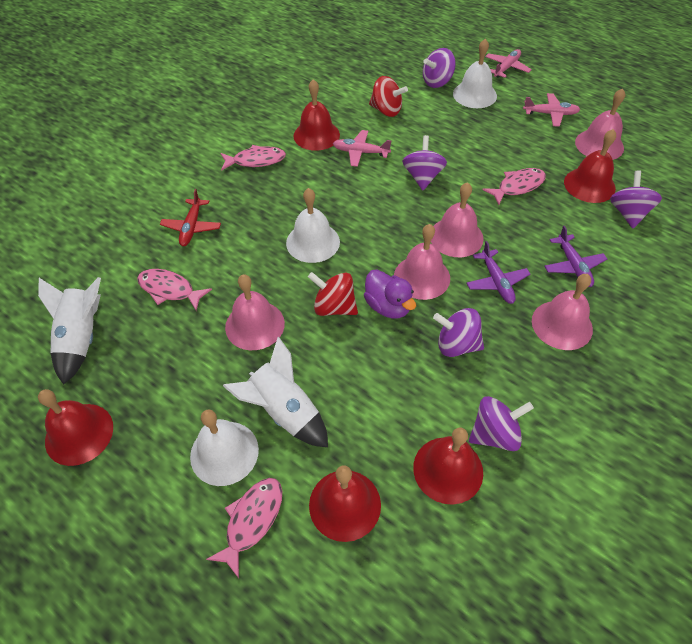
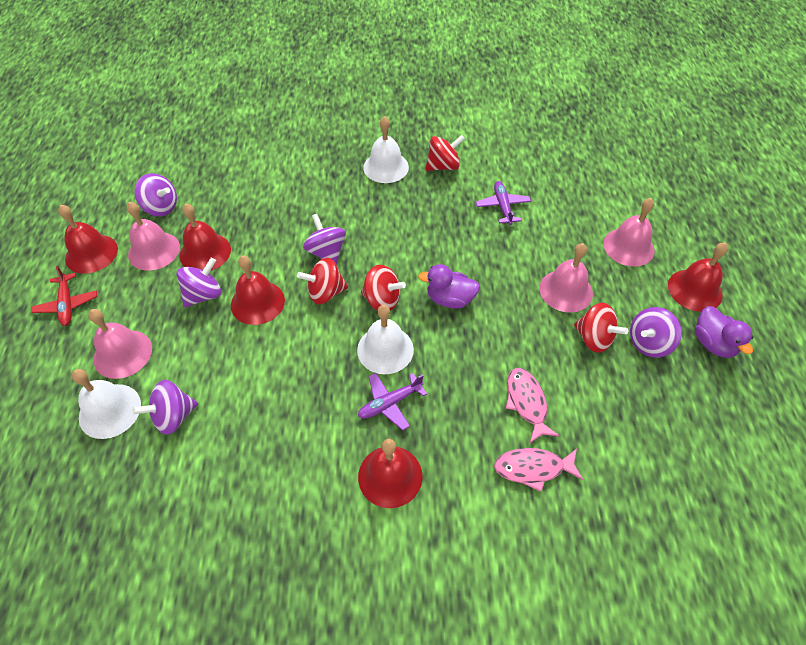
pink bell: 5 -> 4
pink fish: 4 -> 2
pink plane: 3 -> 0
purple duck: 1 -> 2
red spinning top: 2 -> 4
white rocket: 2 -> 0

